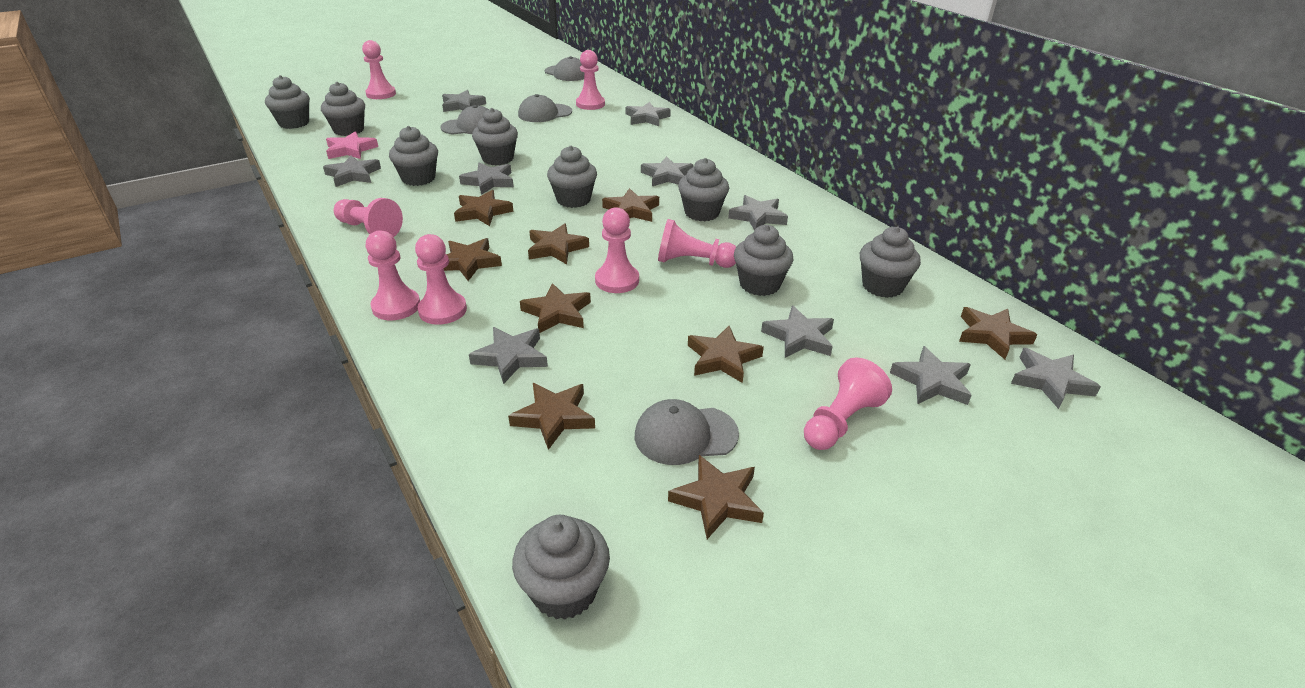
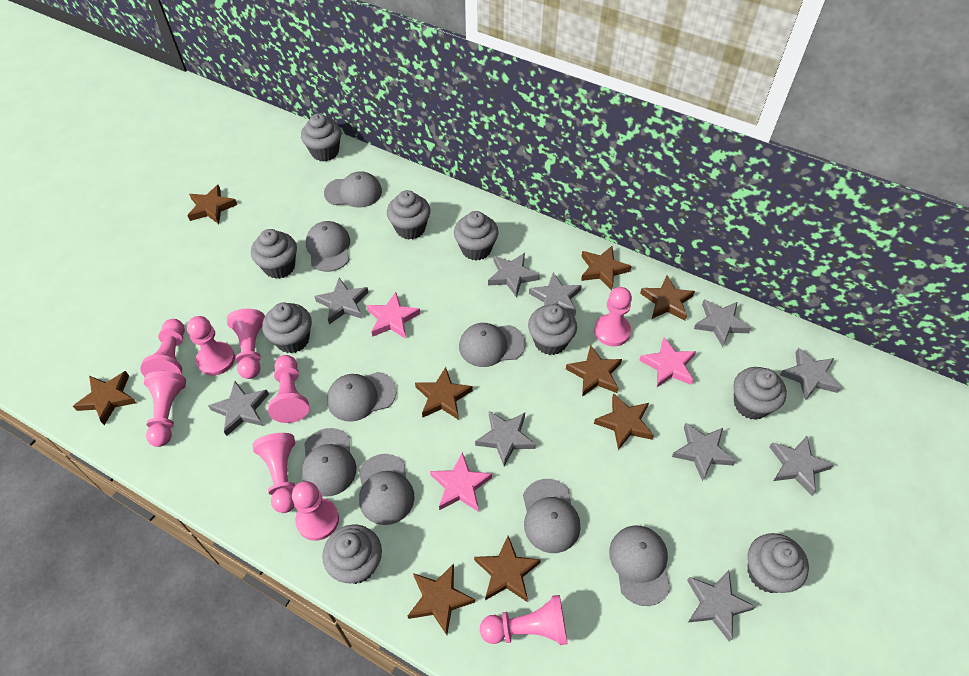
grey cap: 4 -> 8
pink pawn: 8 -> 9
pink star: 1 -> 3

